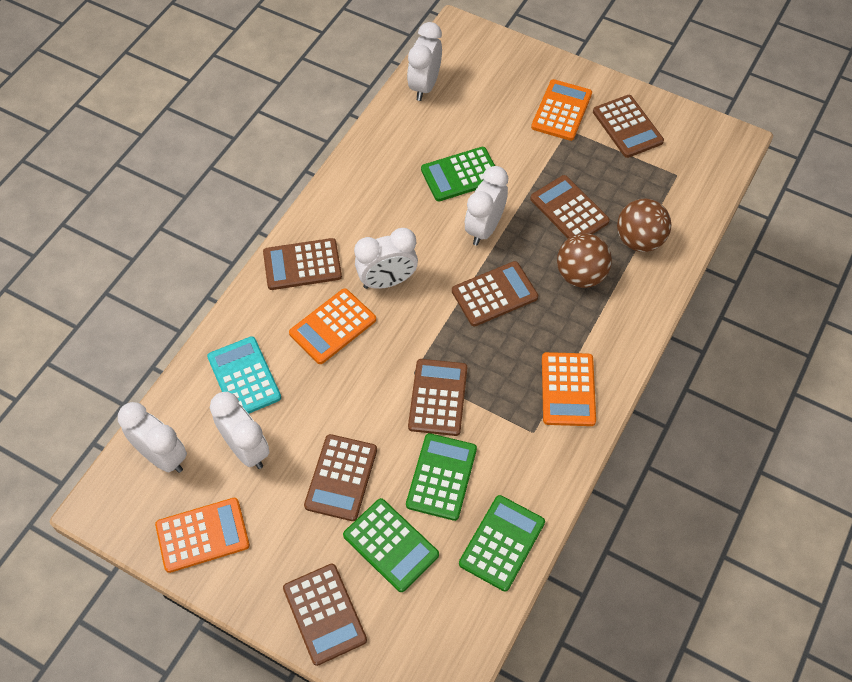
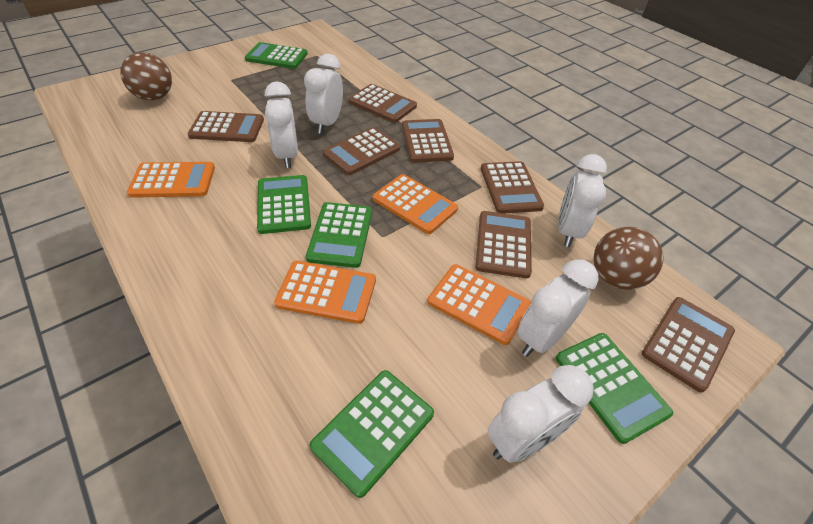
green calculator: 4 -> 5
turquoise calculator: 1 -> 0

